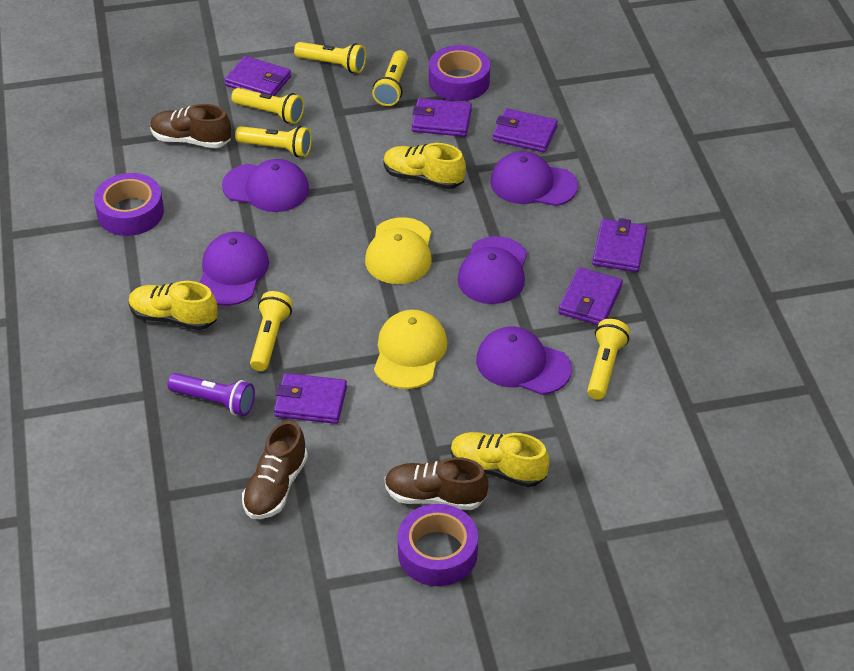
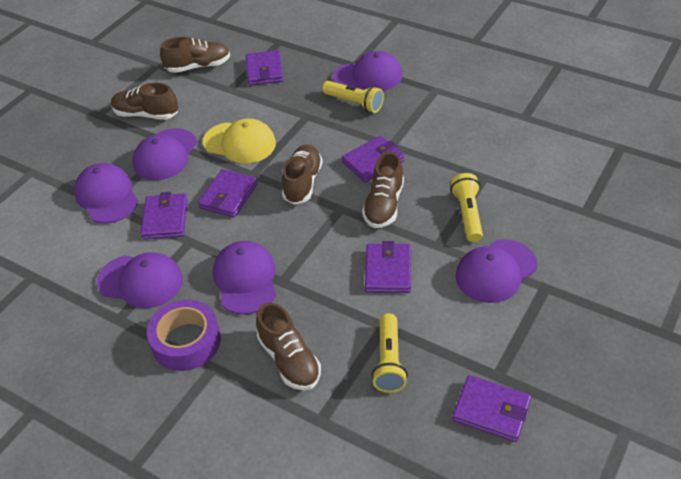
brown shoe: 3 -> 5
purple cap: 5 -> 6
purple flashlight: 1 -> 0
purple tape: 3 -> 1
yellow cap: 2 -> 1
yellow flashlight: 6 -> 3
yellow shoe: 3 -> 0

